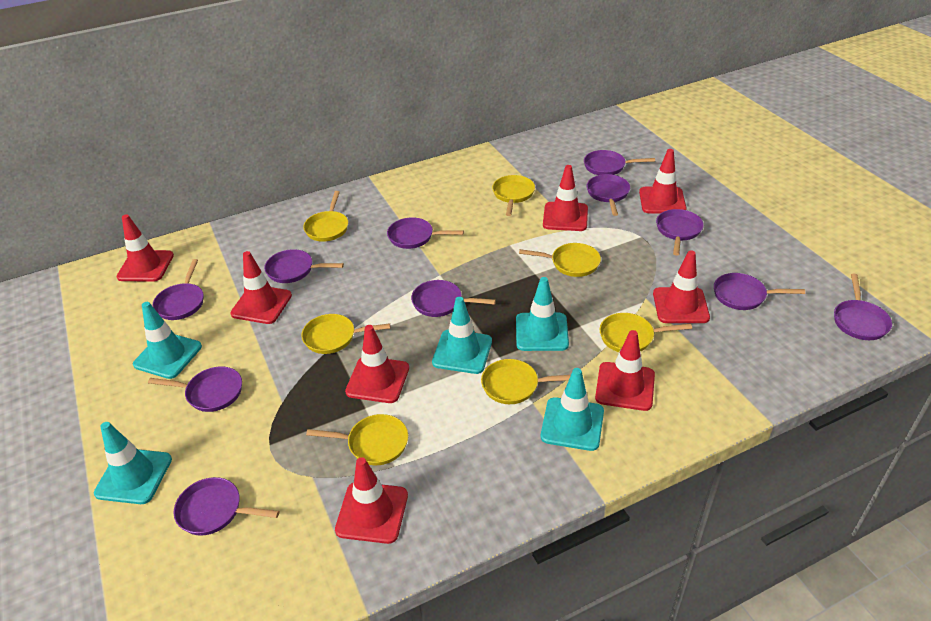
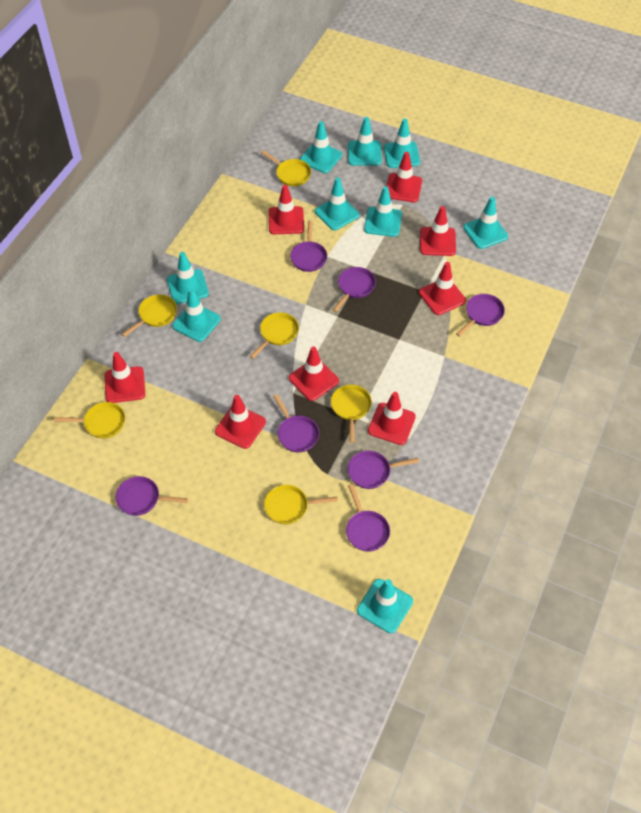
purple pan: 11 -> 7
turquoise traffic cone: 5 -> 9
yellow pan: 7 -> 6

